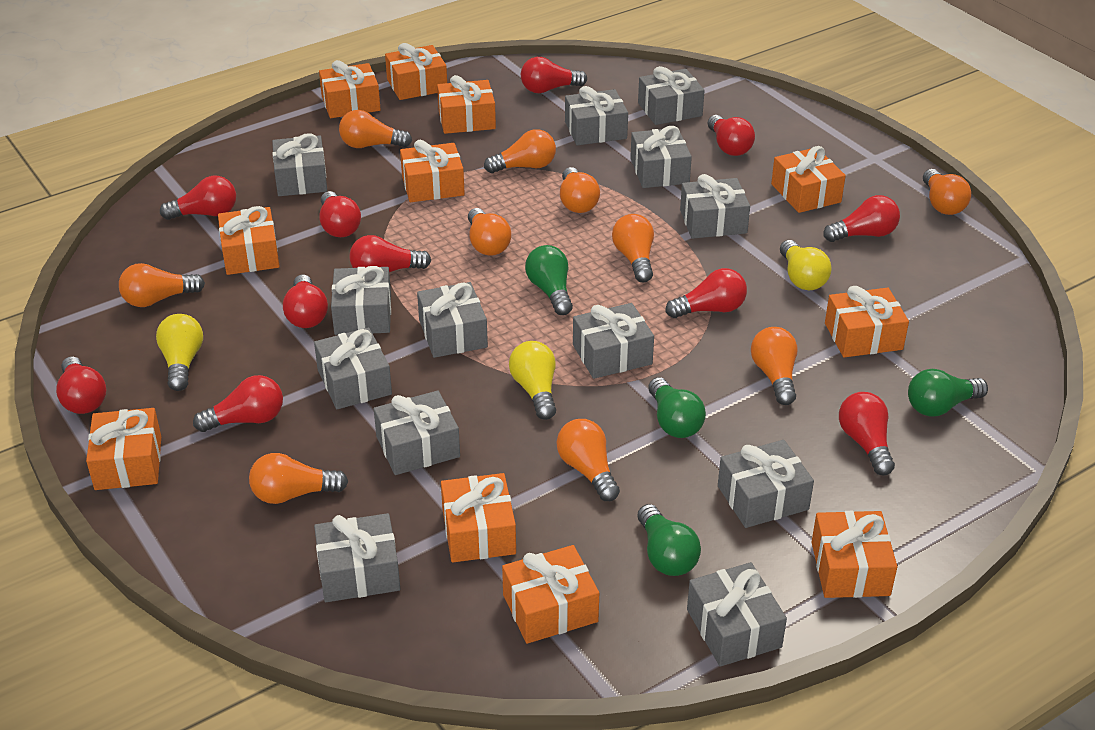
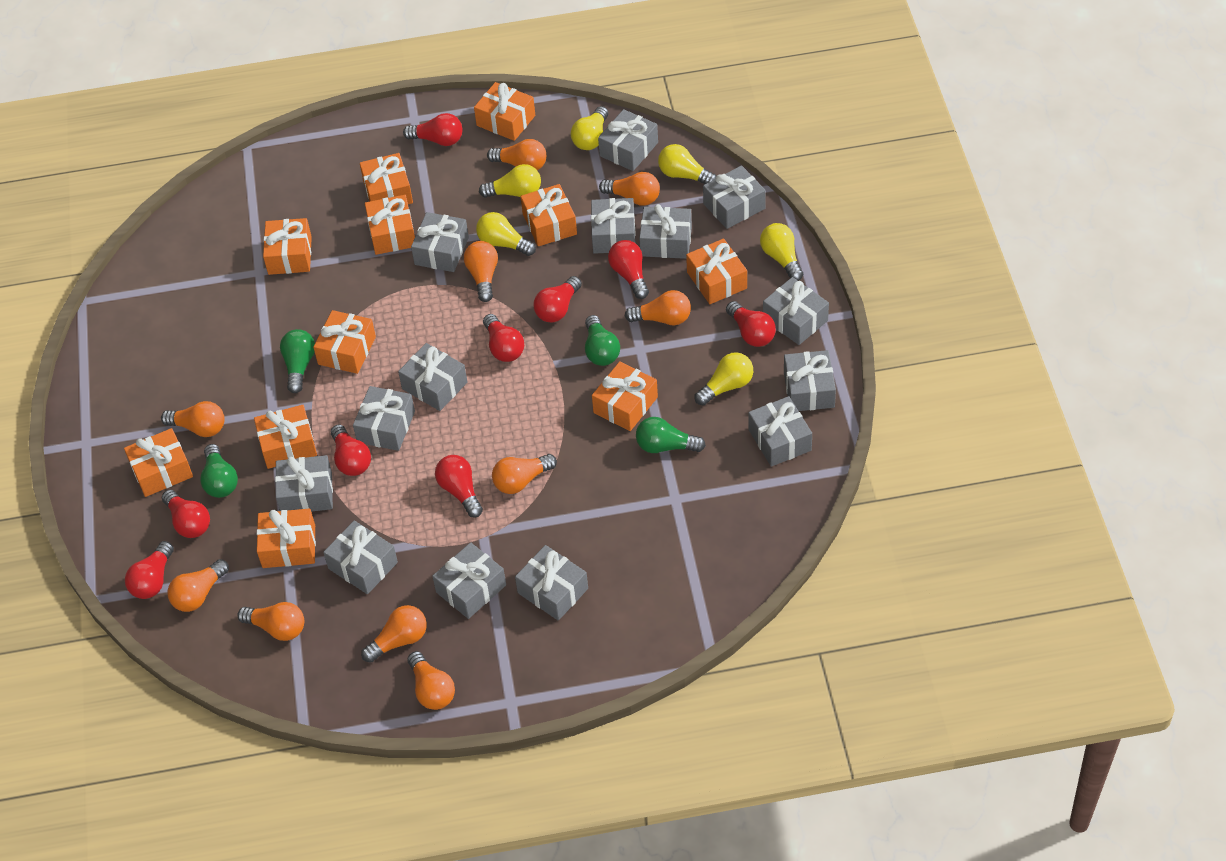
grey gift: 13 -> 14
red light bulb: 11 -> 9
yellow light bulb: 3 -> 6

